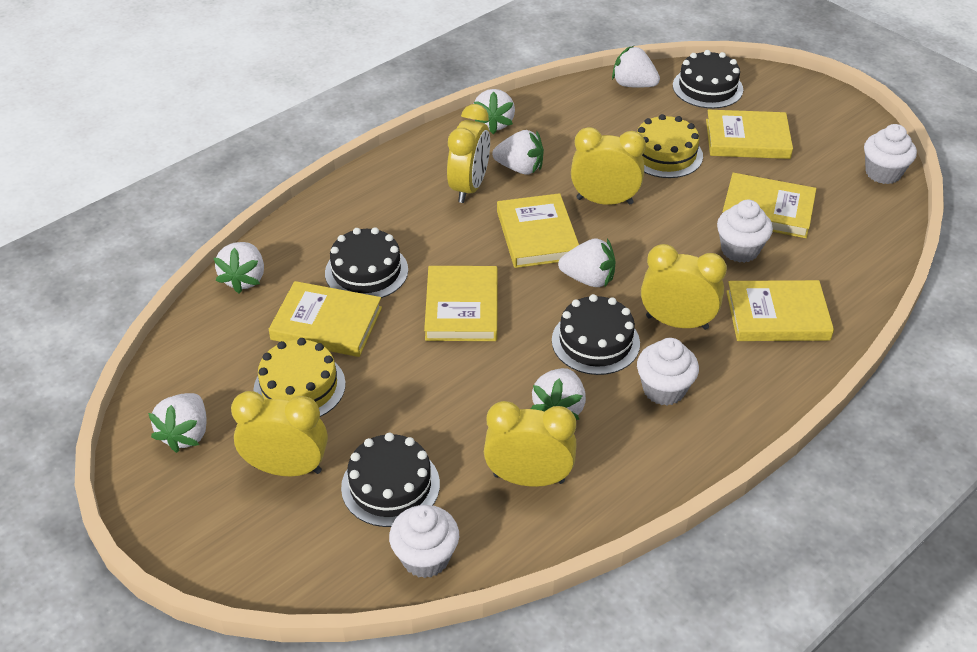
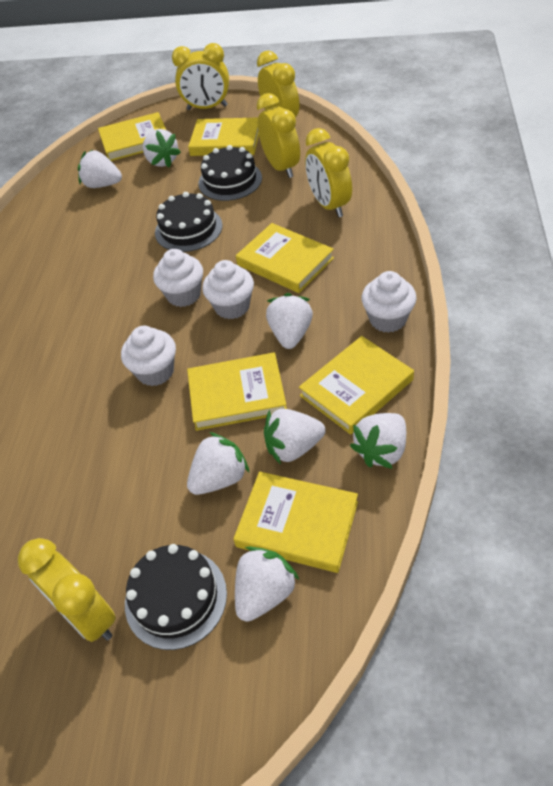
black cake: 4 -> 3
yellow cake: 2 -> 0

